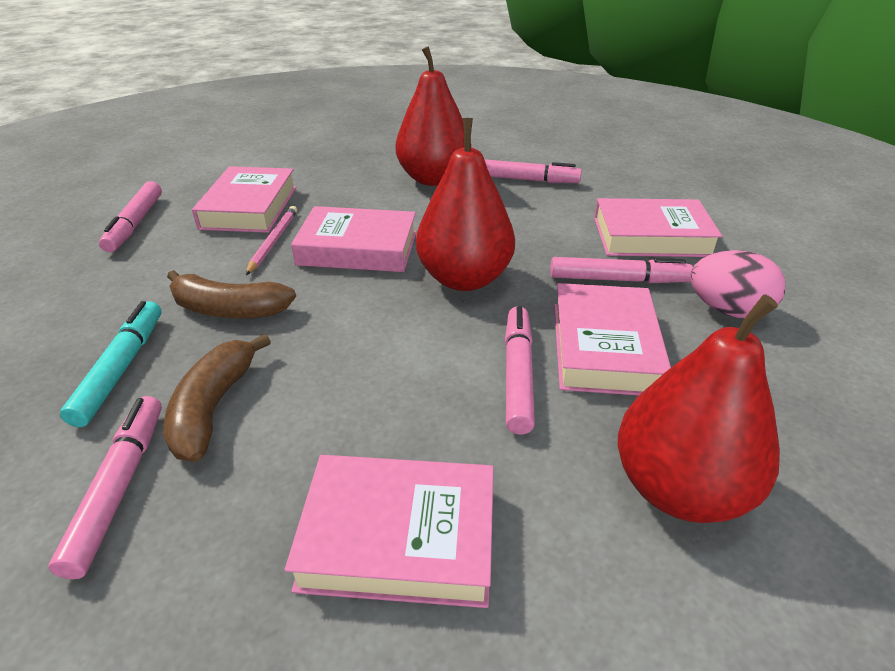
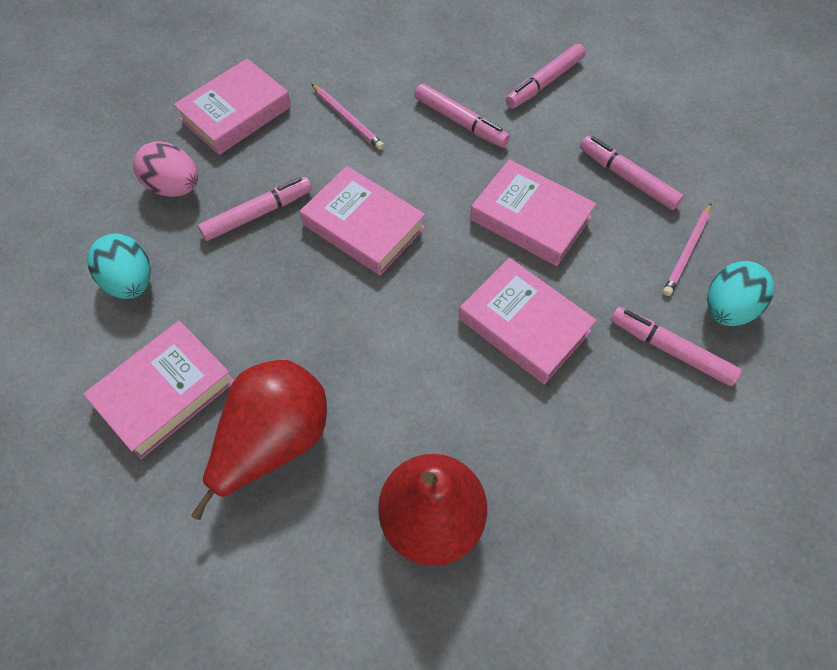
brown banana: 2 -> 0
pink pencil: 1 -> 2
red pear: 3 -> 2
turquoise egg: 0 -> 2
turquoise marker: 1 -> 0

